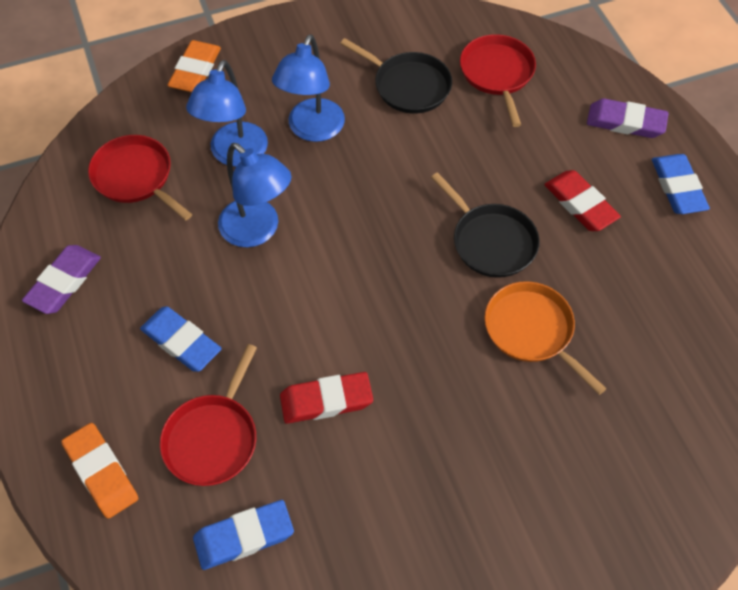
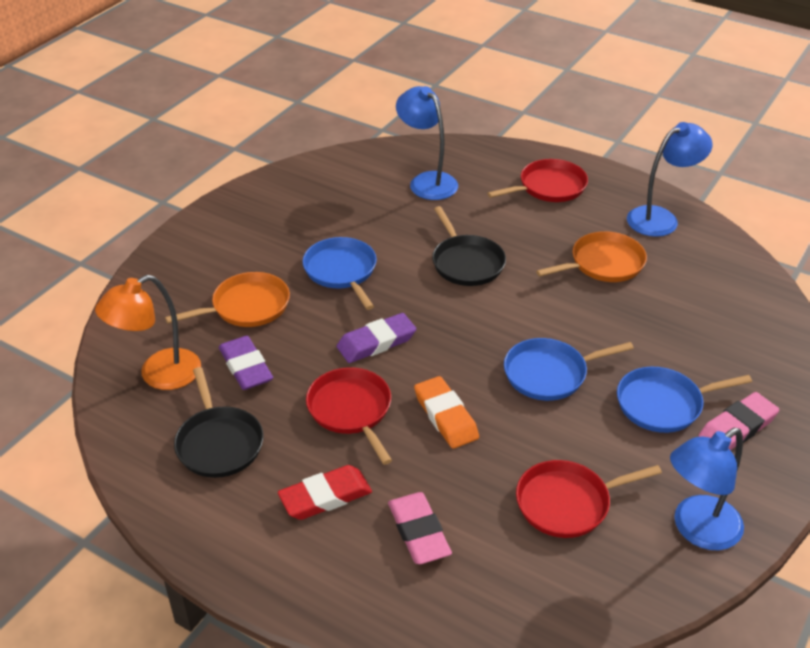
blue eraser: 3 -> 0
blue pan: 0 -> 3
orange eraser: 2 -> 1
orange lamp: 0 -> 1
orange pan: 1 -> 2
pink eraser: 0 -> 2
red eraser: 2 -> 1

